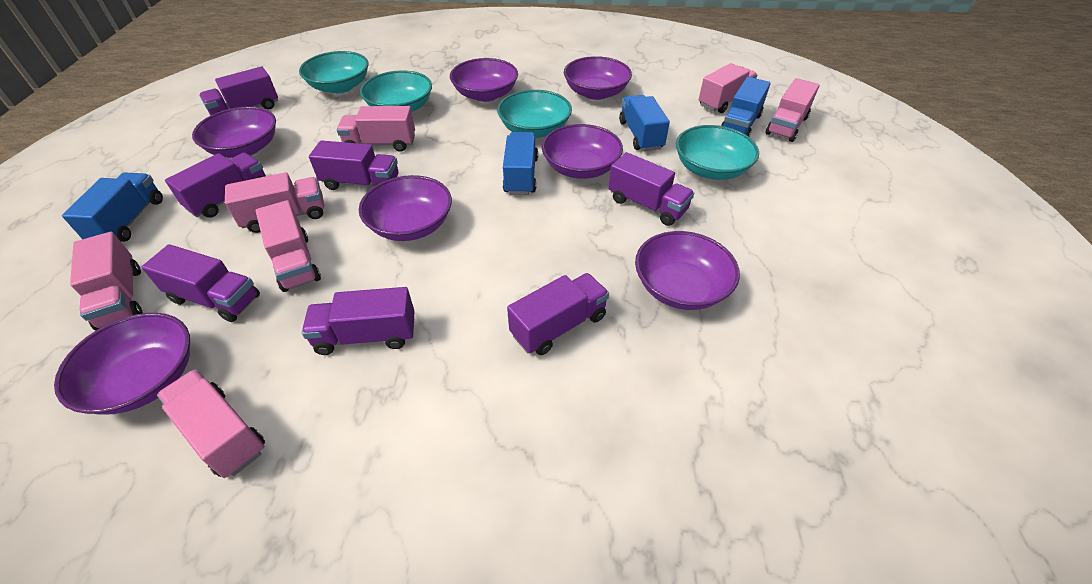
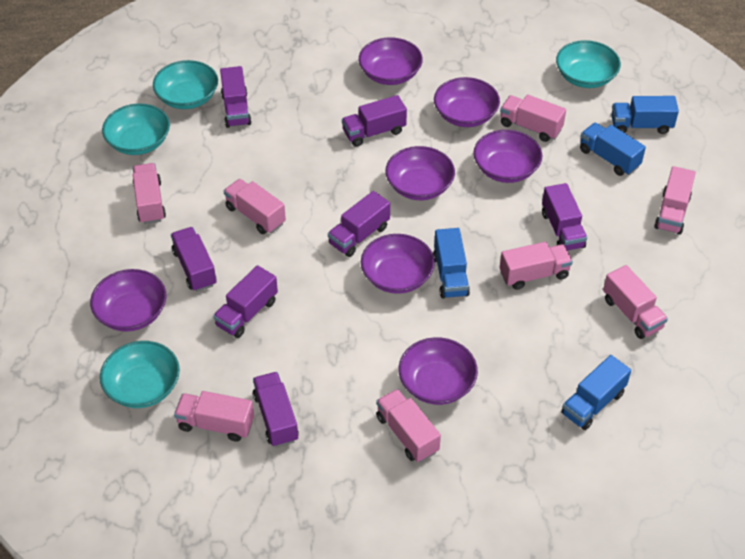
pink truck: 7 -> 8

